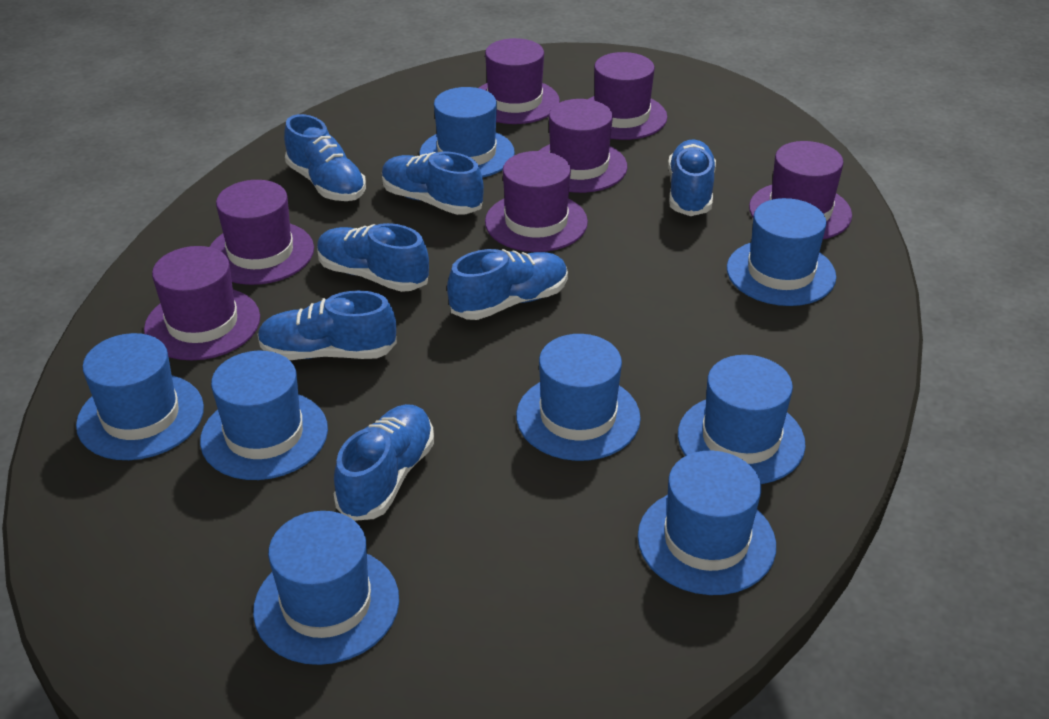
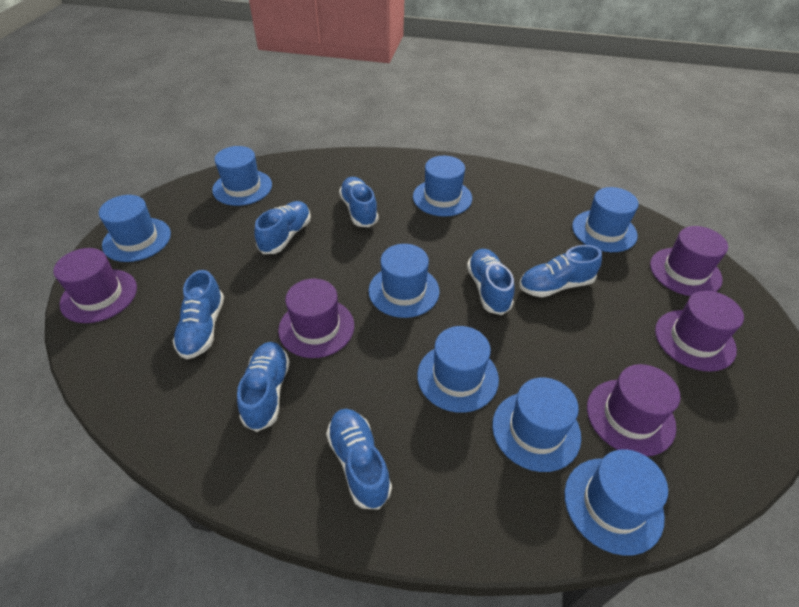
purple hat: 7 -> 5

